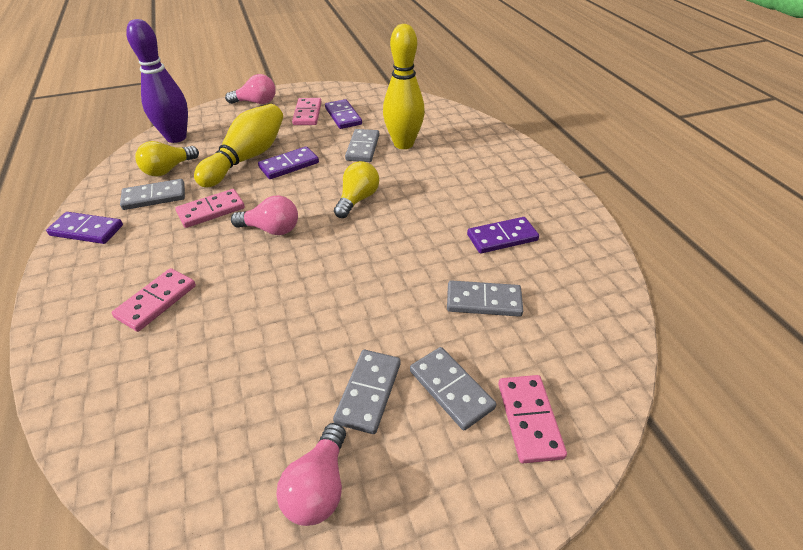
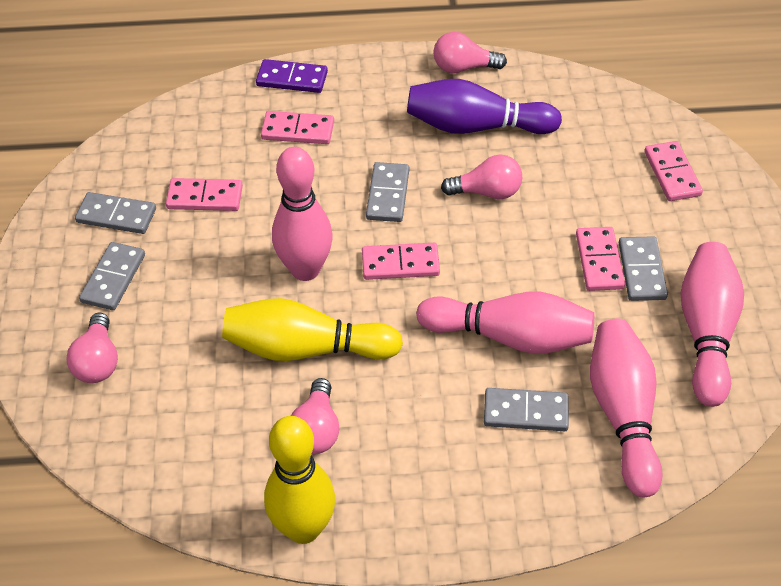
pink bowling pin: 0 -> 4
pink domino: 4 -> 5
pink light bulb: 3 -> 4
purple domino: 4 -> 1
yellow light bulb: 2 -> 0

